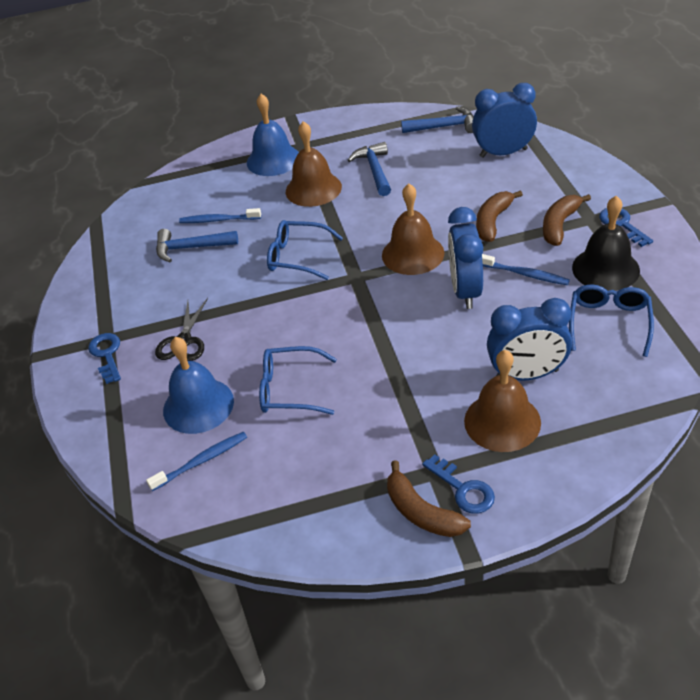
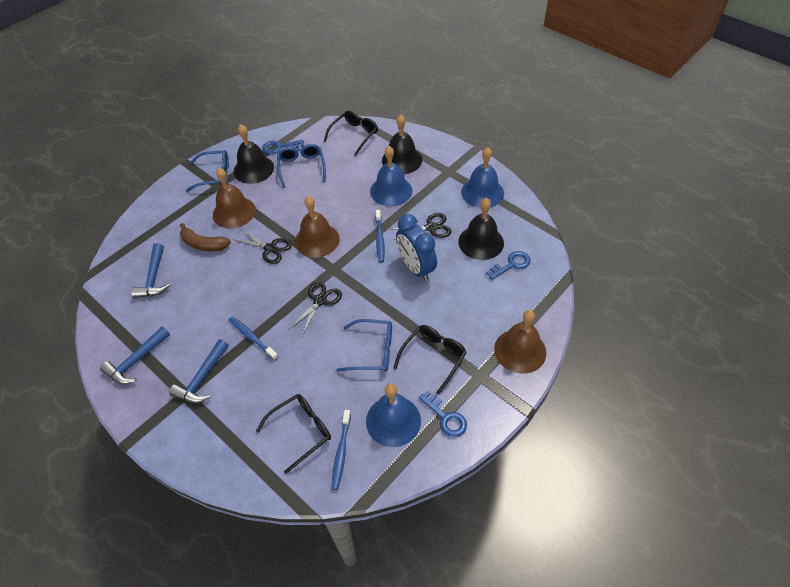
black bell: 1 -> 3
black glasses: 0 -> 3
black scissors: 1 -> 3
blue bell: 2 -> 3
blue clock: 3 -> 1
brown banana: 3 -> 1

